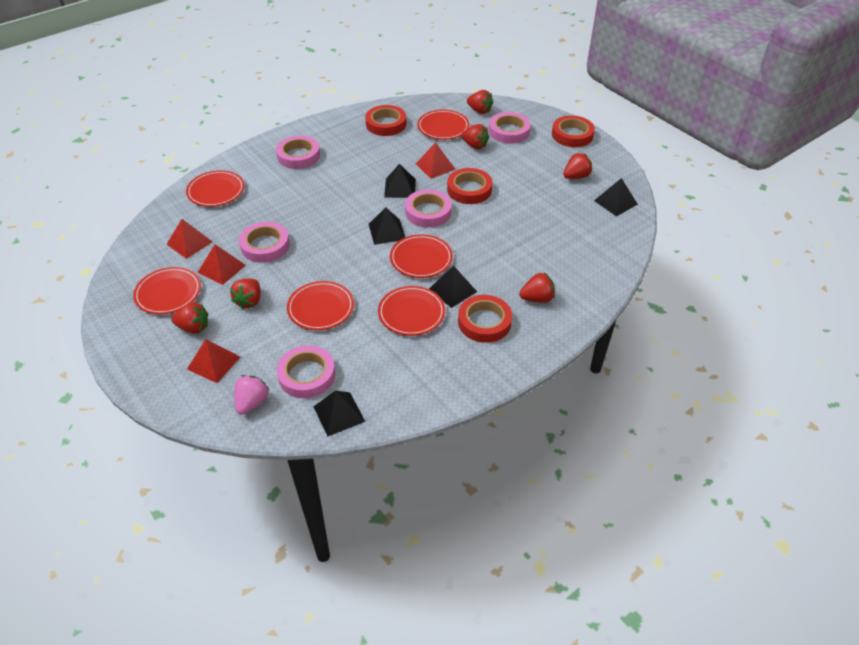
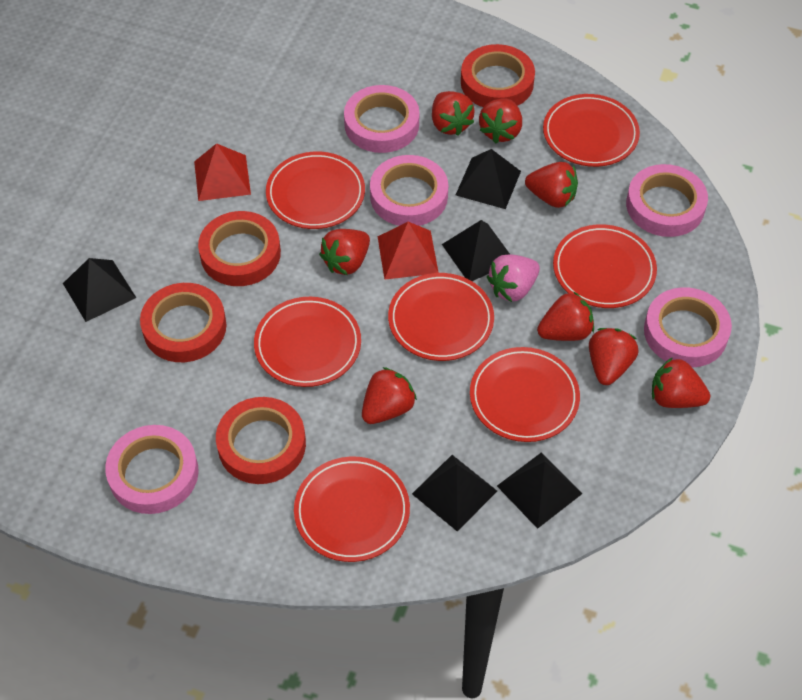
red plate: 6 -> 7
red pyramid: 4 -> 2
red strawberry: 6 -> 8

